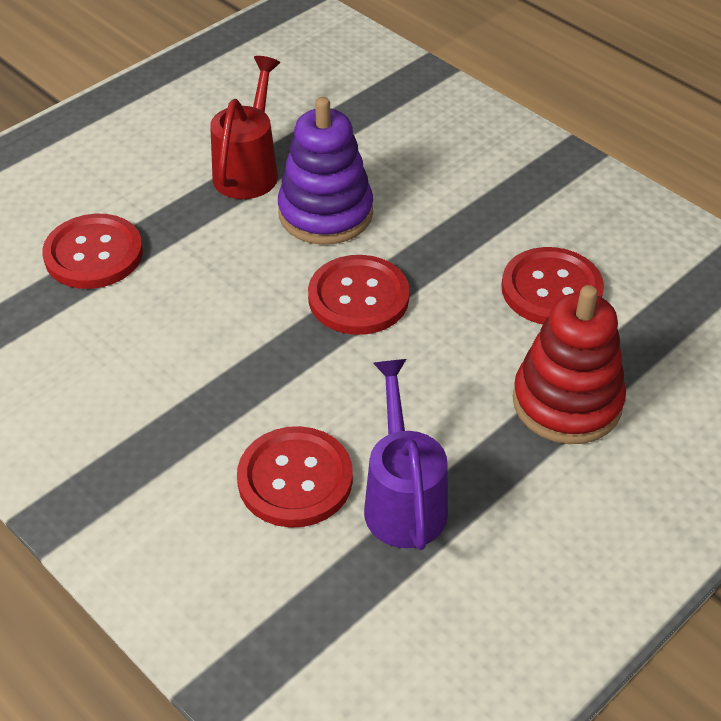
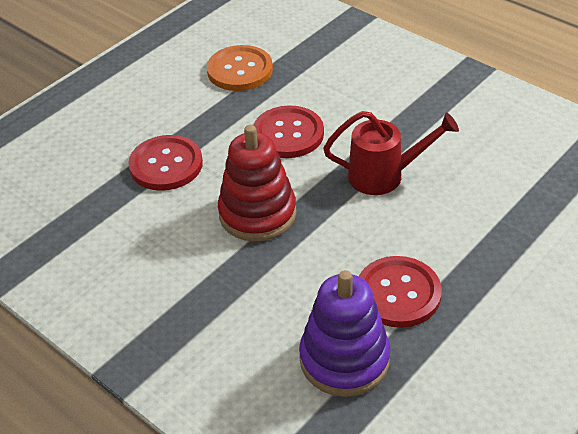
orange button: 0 -> 1
purple watering can: 1 -> 0
red button: 4 -> 3

